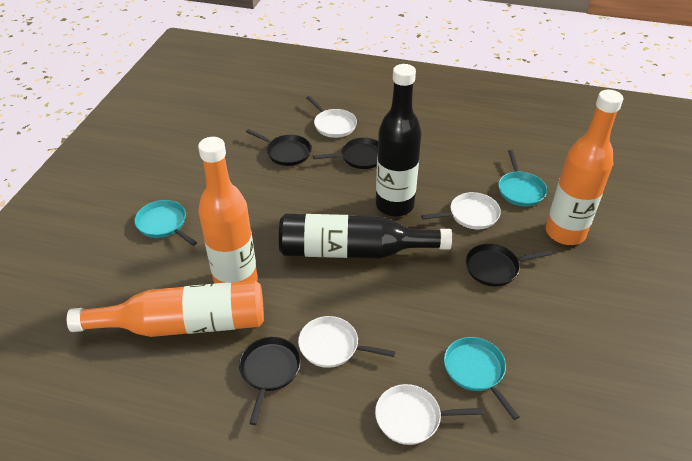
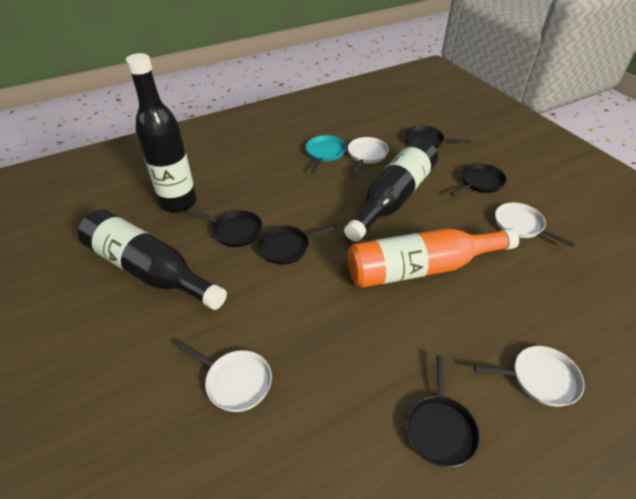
black bottle: 2 -> 3
black pan: 4 -> 5
orange bottle: 3 -> 1
turquoise pan: 3 -> 1

